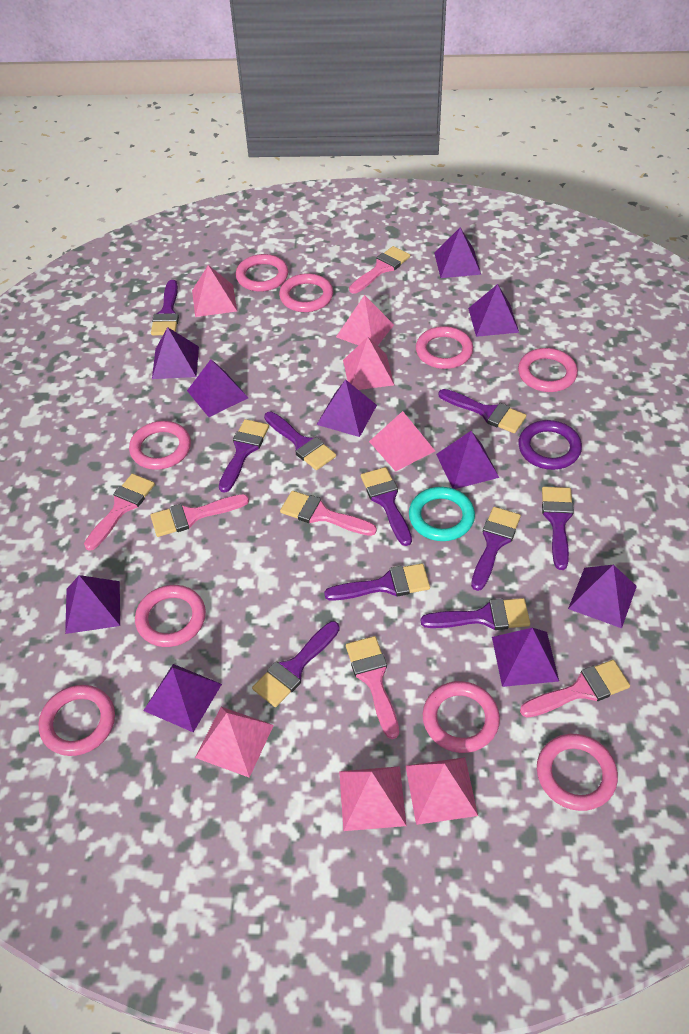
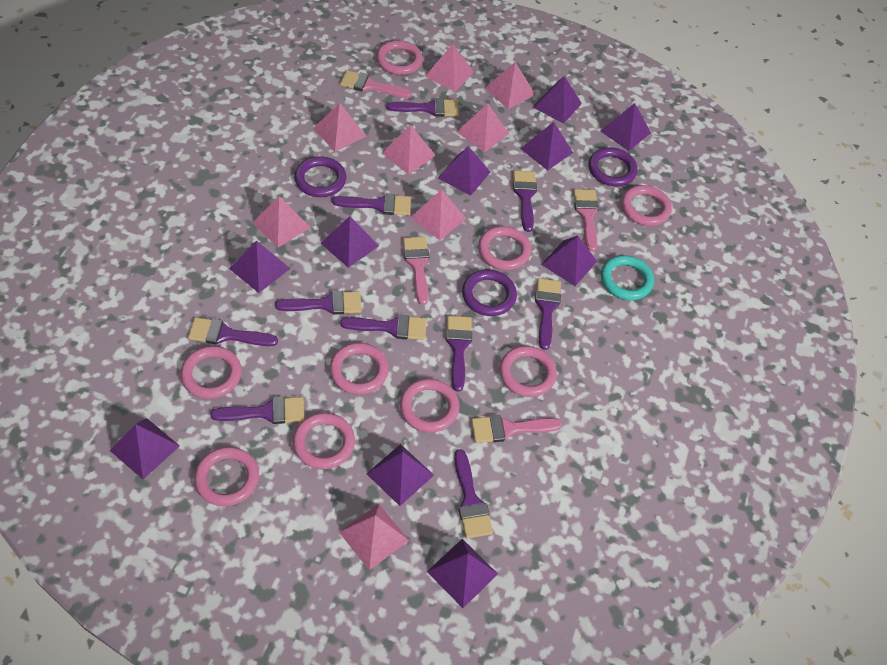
pink brush: 6 -> 4
pink pyramid: 7 -> 8
purple ring: 1 -> 3

